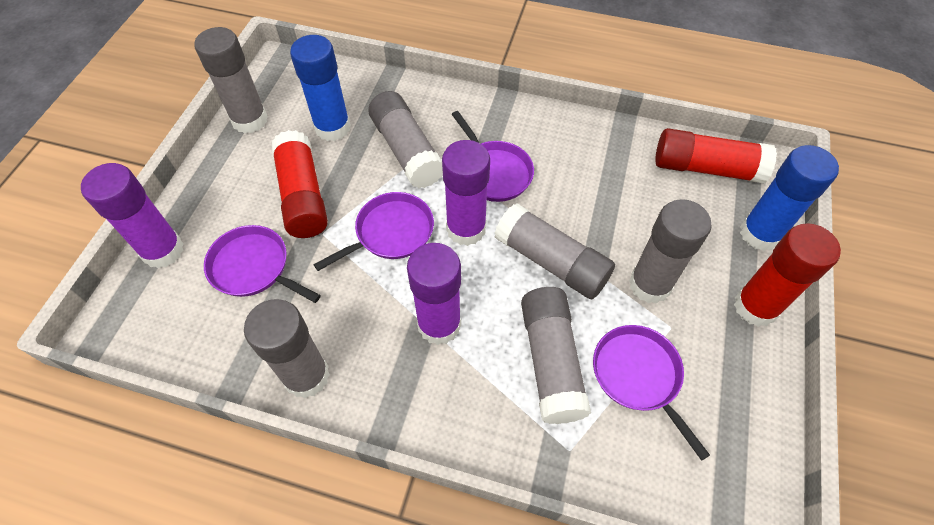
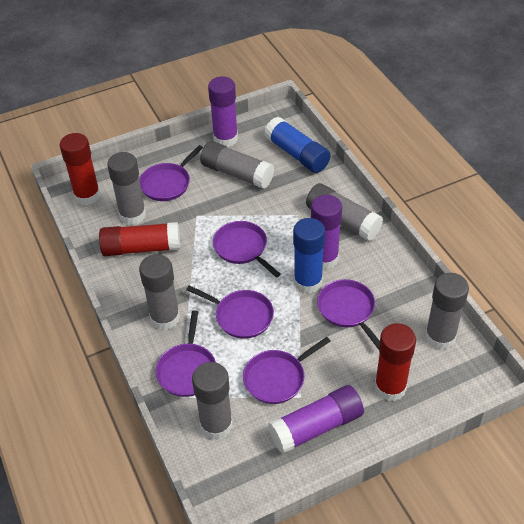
purple pan: 4 -> 6

